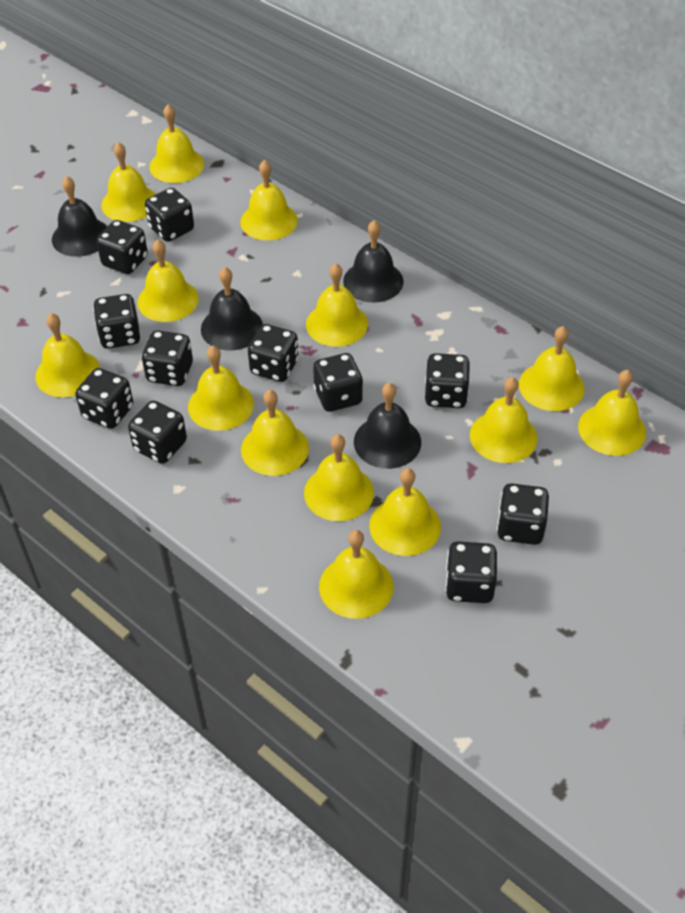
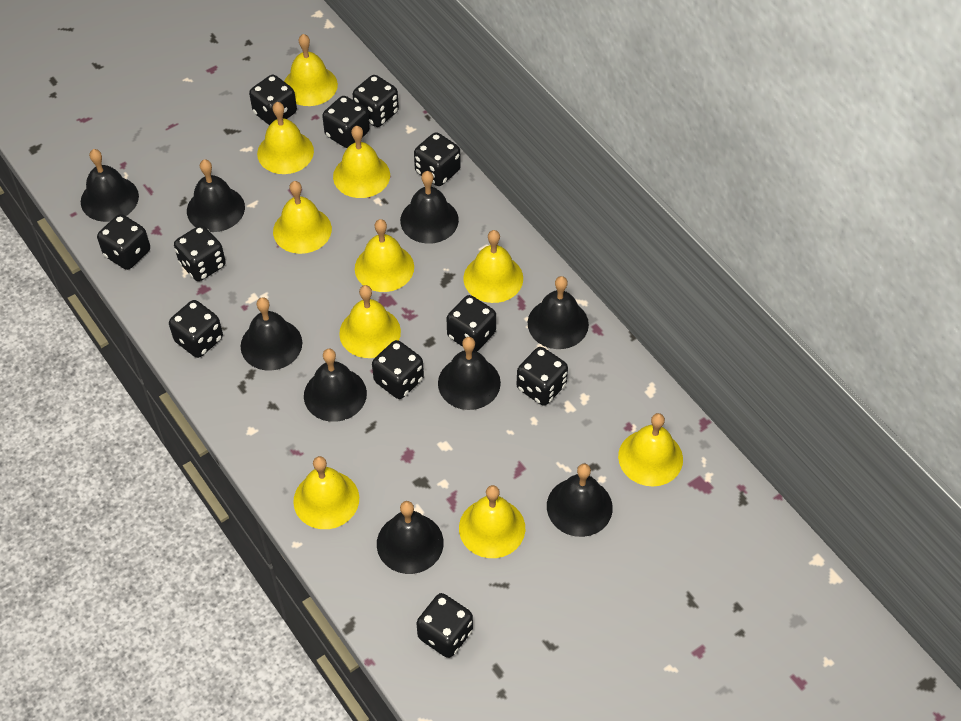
black bell: 4 -> 9
yellow bell: 14 -> 10

